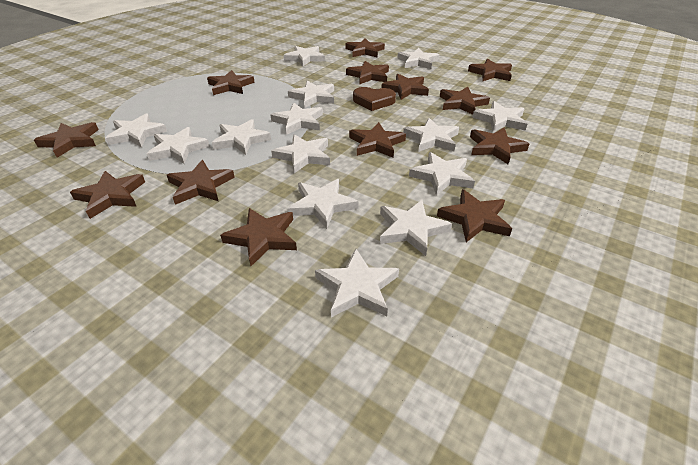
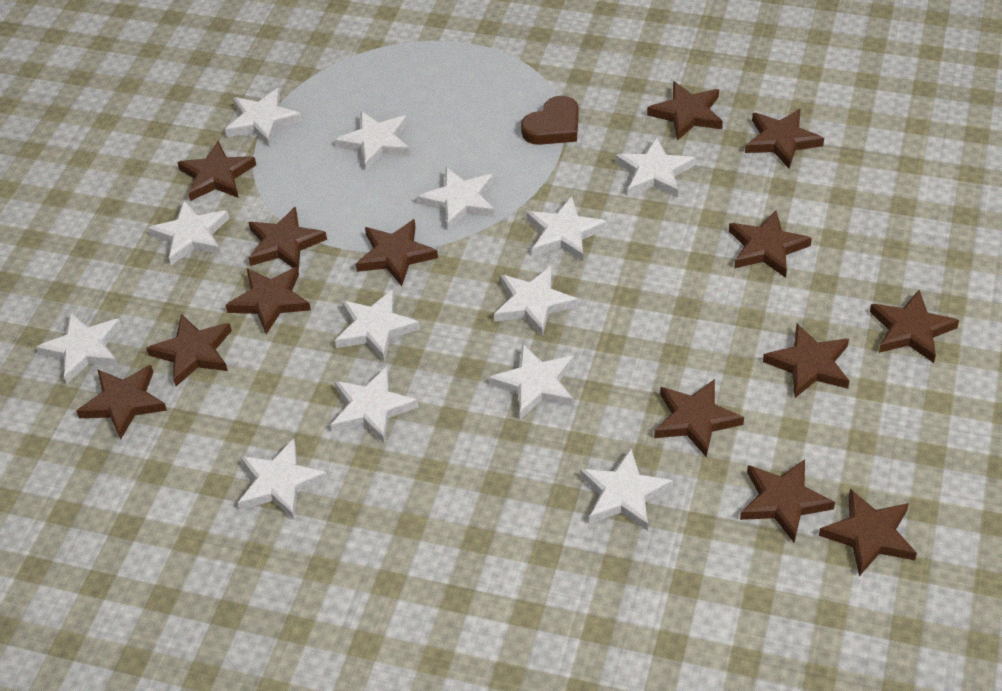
brown star: 13 -> 14
white star: 14 -> 13

